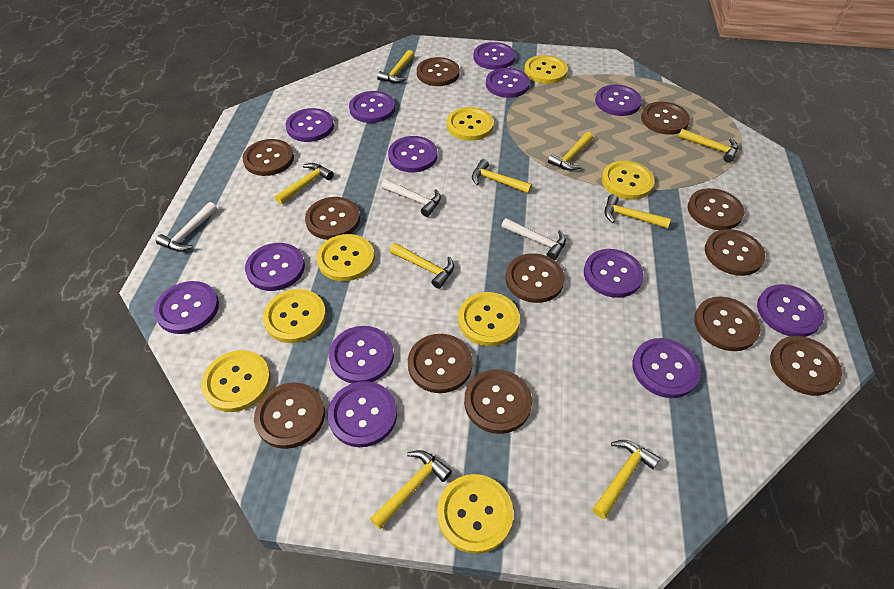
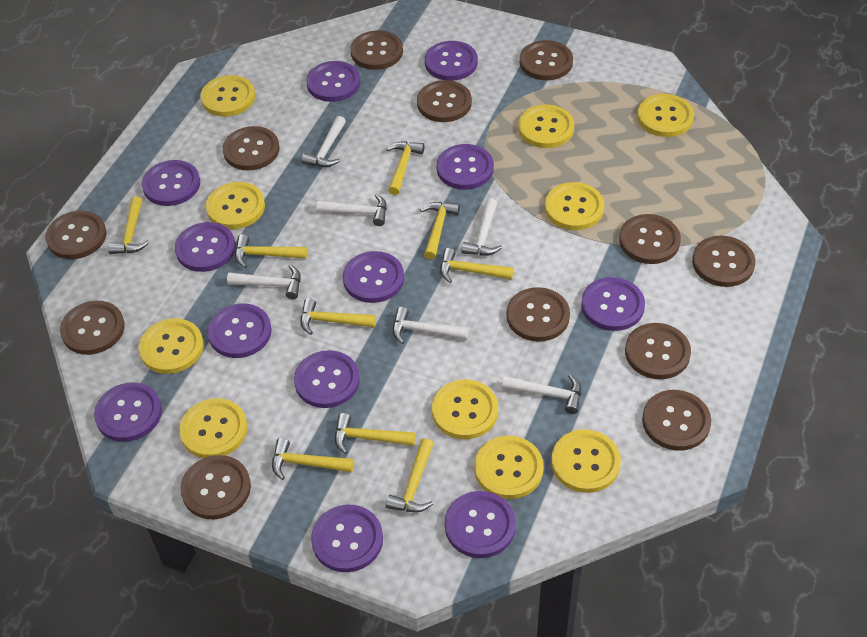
purple button: 13 -> 12
white hammer: 3 -> 6
yellow button: 8 -> 10

